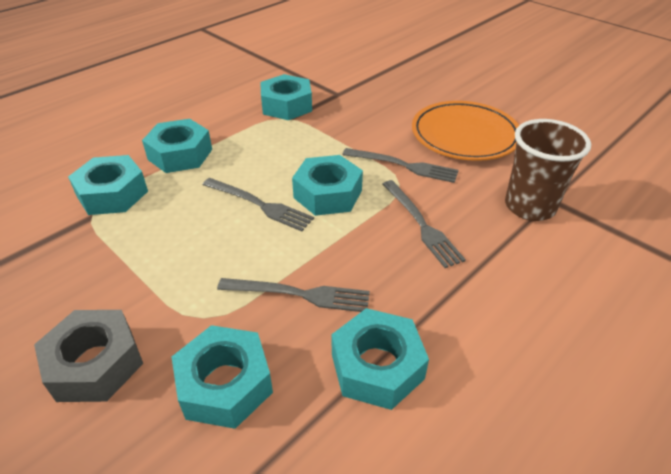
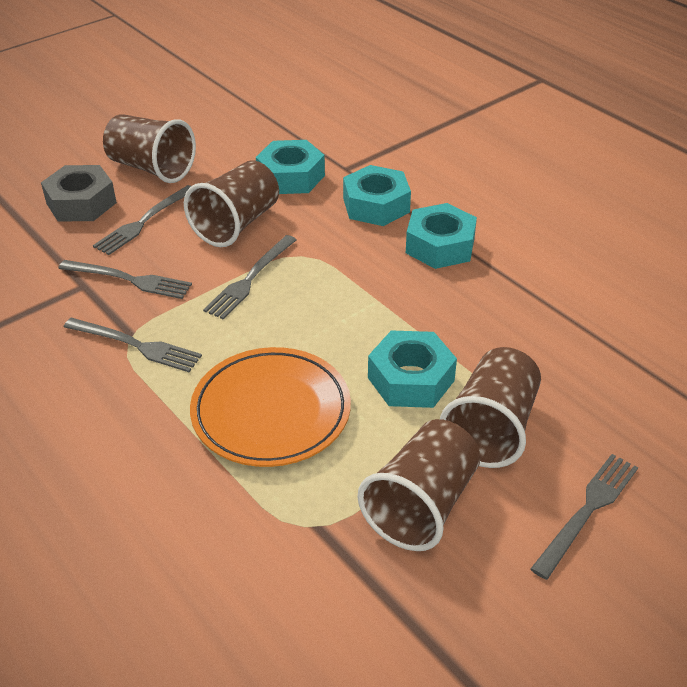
brown cup: 1 -> 4
grey fork: 4 -> 5
turquoise nut: 6 -> 4

